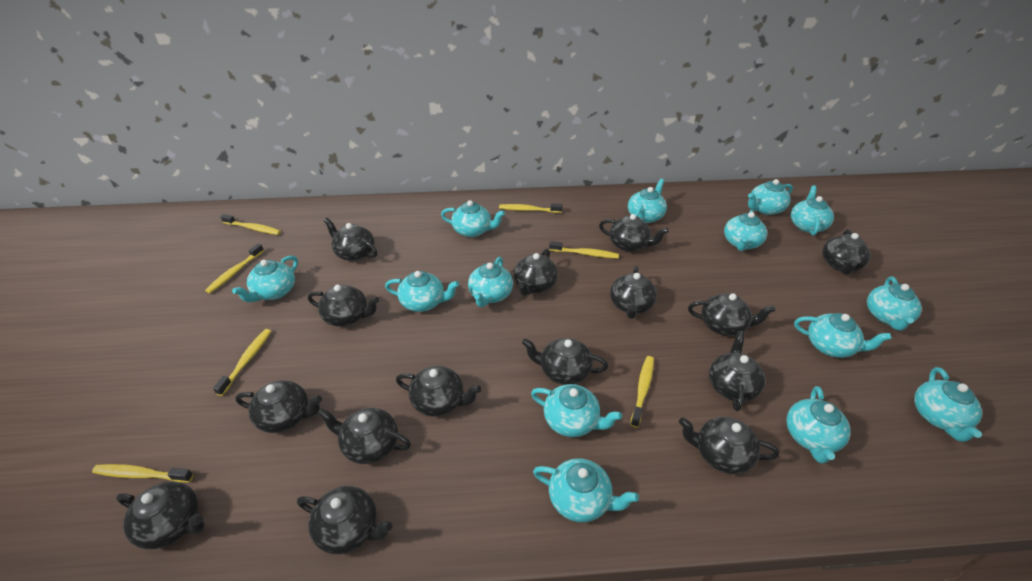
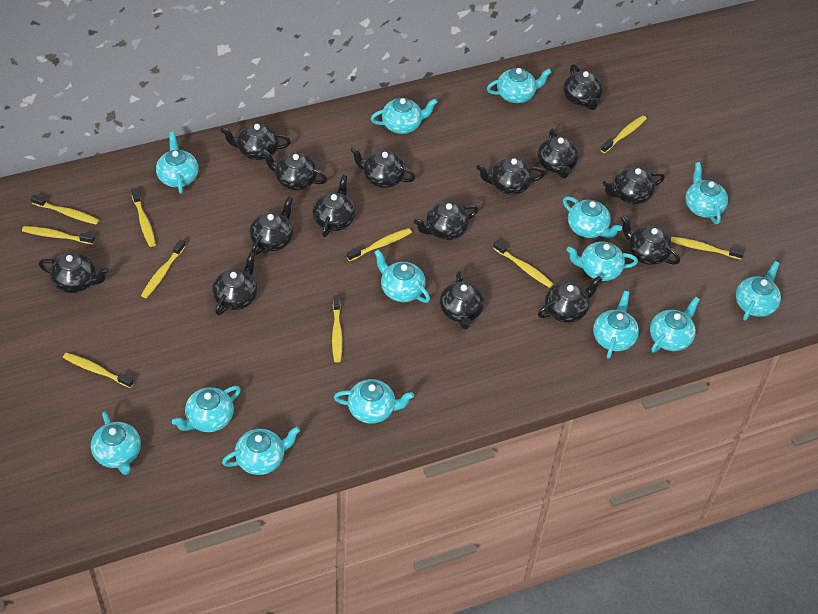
yellow toothbrush: 7 -> 10

